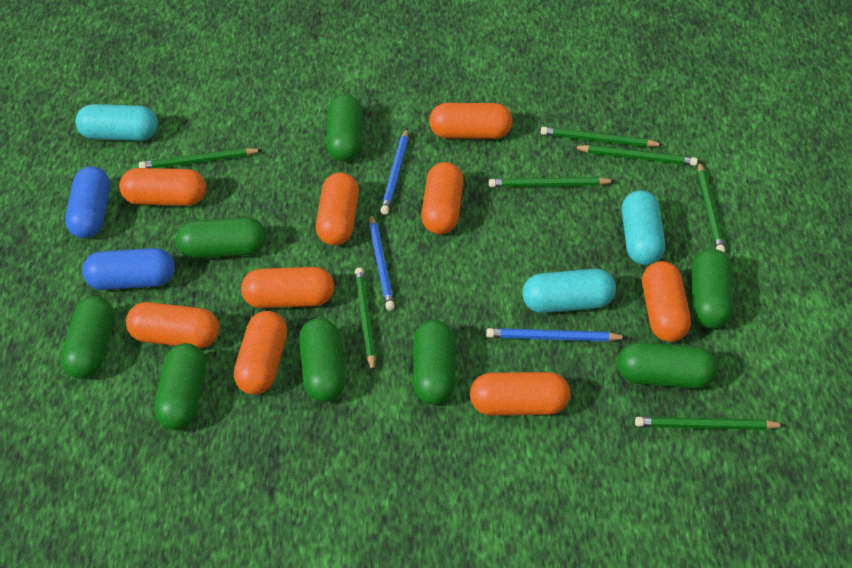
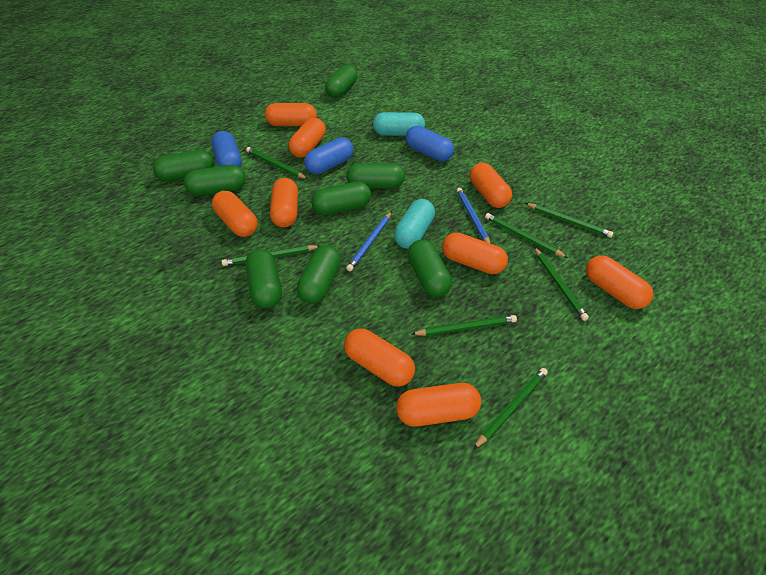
blue capsule: 2 -> 3
blue pencil: 3 -> 2
turquoise capsule: 3 -> 2

